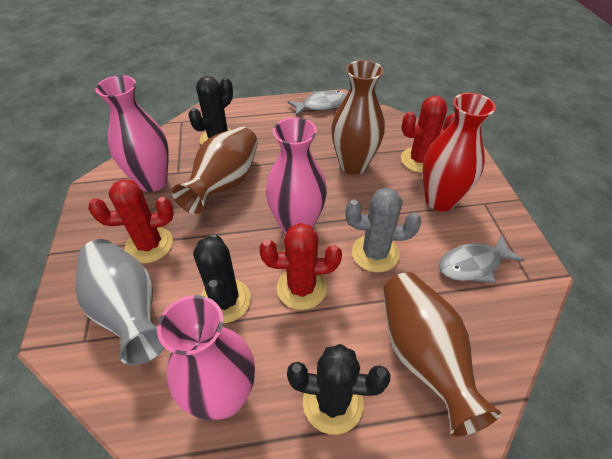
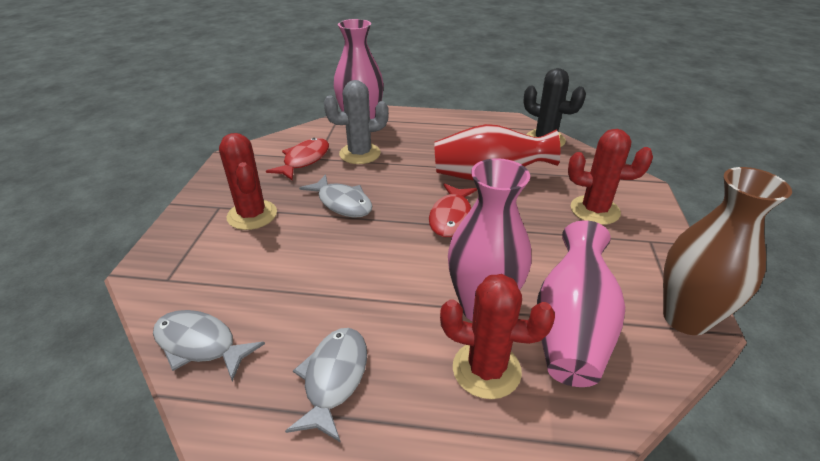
black cactus: 3 -> 1
brown vase: 3 -> 1
grey fish: 2 -> 3
grey vase: 1 -> 0
red fish: 0 -> 2

